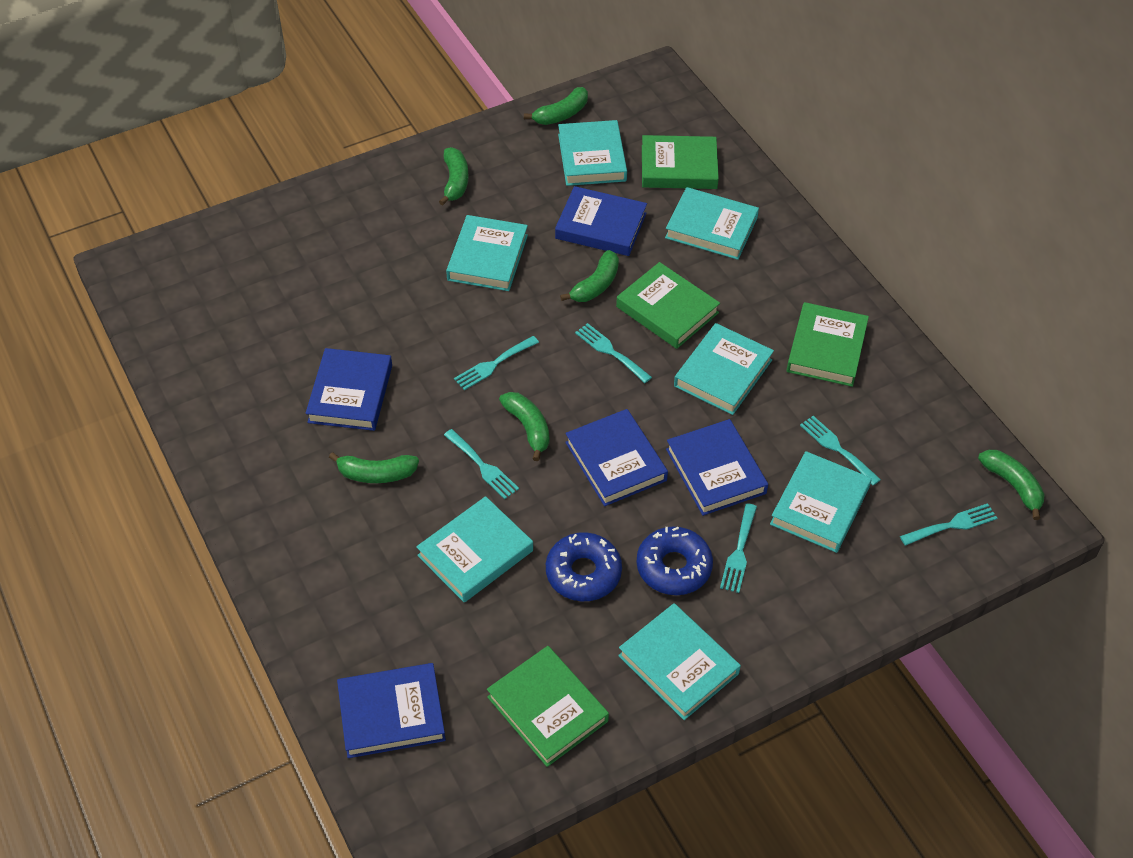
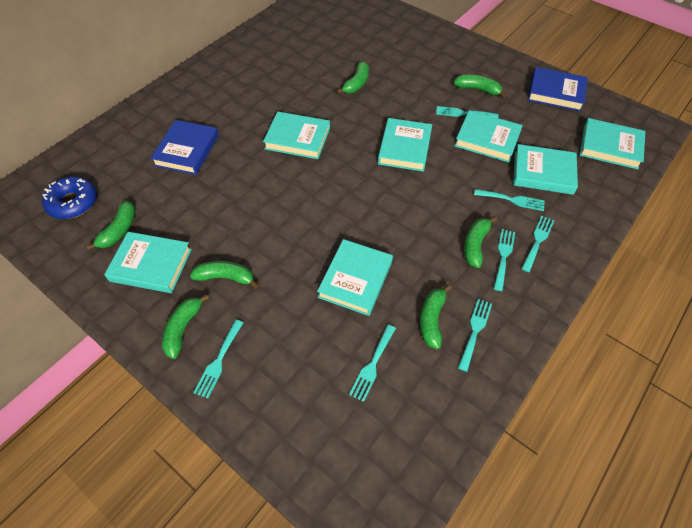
blue book: 5 -> 2
blue donut: 2 -> 1
green banana: 6 -> 7
green book: 4 -> 0
turquoise fork: 6 -> 7

